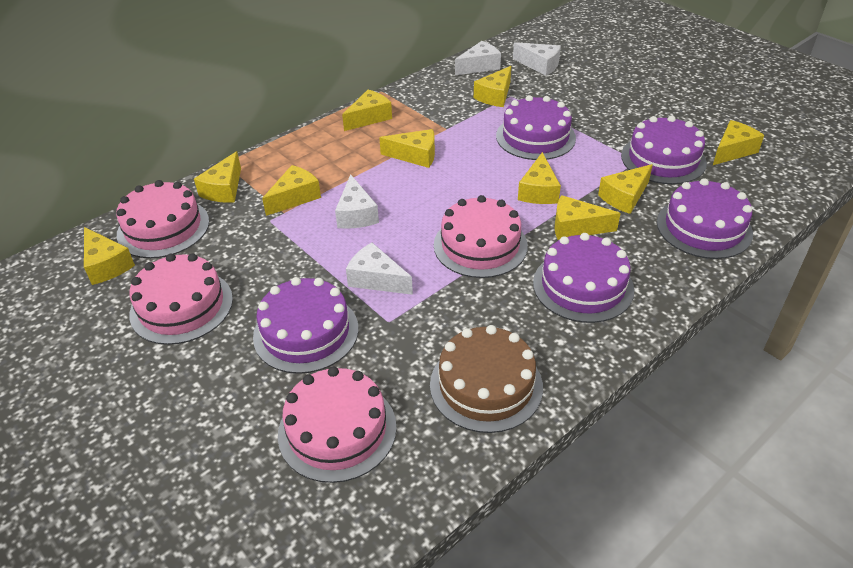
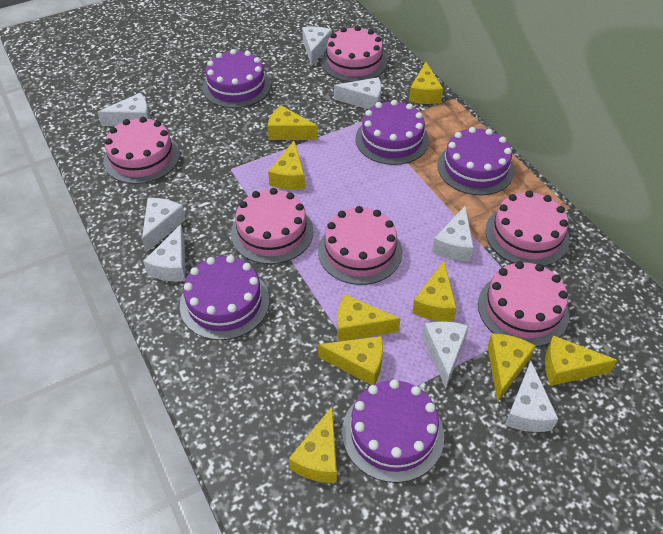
brown cake: 1 -> 0
pink cake: 4 -> 6
white cheese: 4 -> 8
yellow cheese: 10 -> 9

